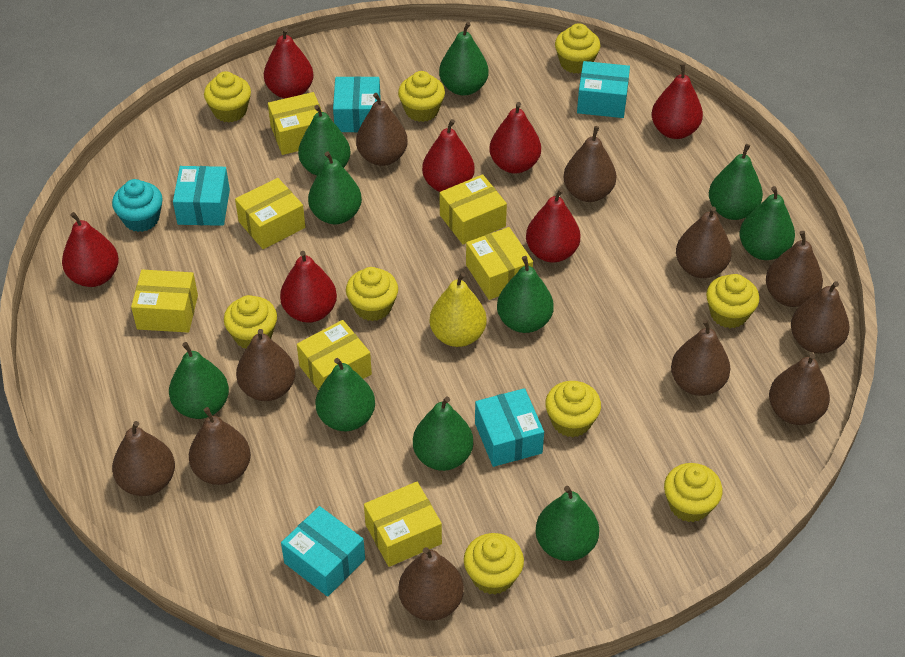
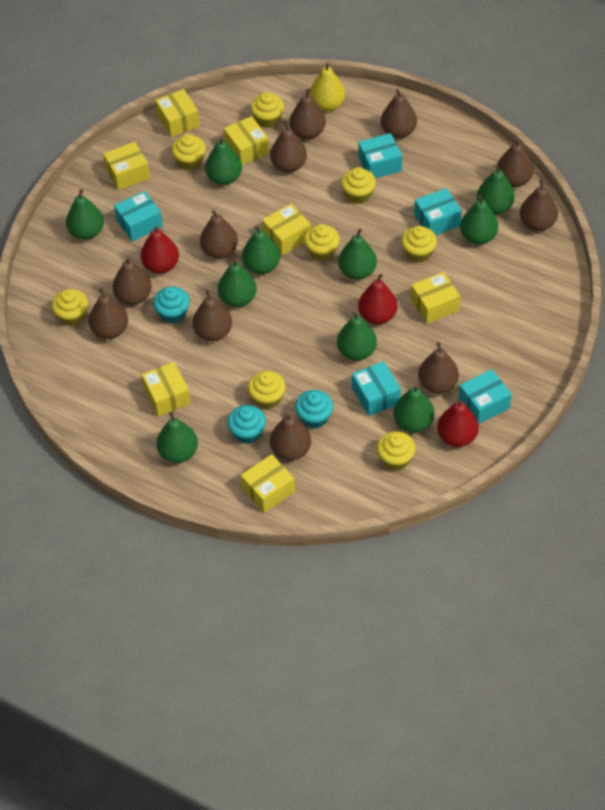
red pear: 7 -> 3
turquoise cupcake: 1 -> 3
yellow cupcake: 9 -> 8

